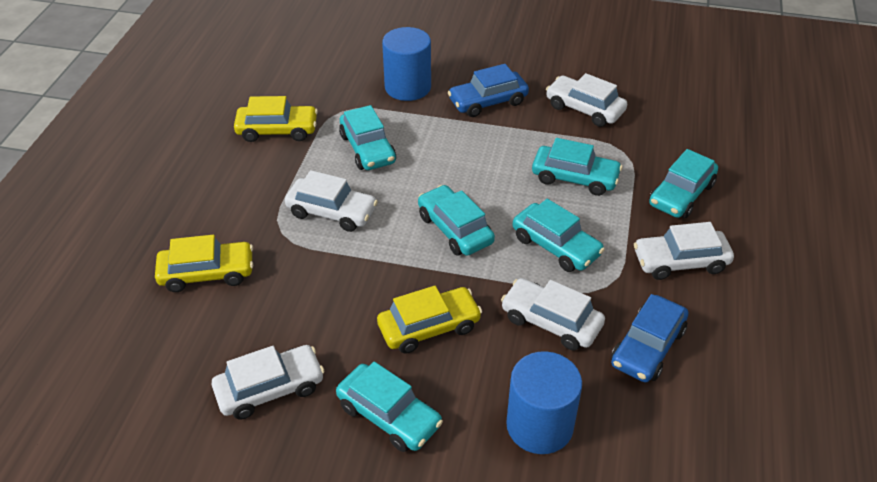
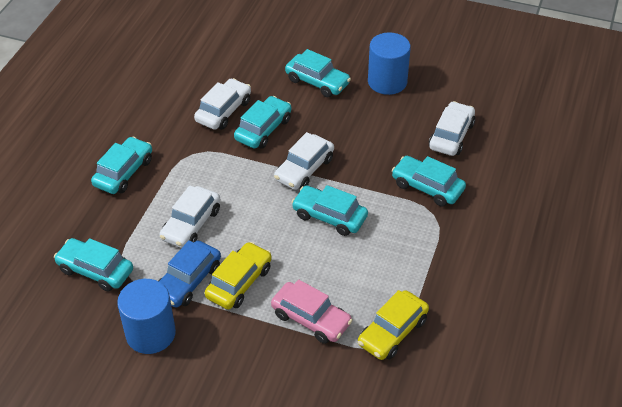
blue car: 2 -> 1
pink car: 0 -> 1
white car: 5 -> 4
yellow car: 3 -> 2

